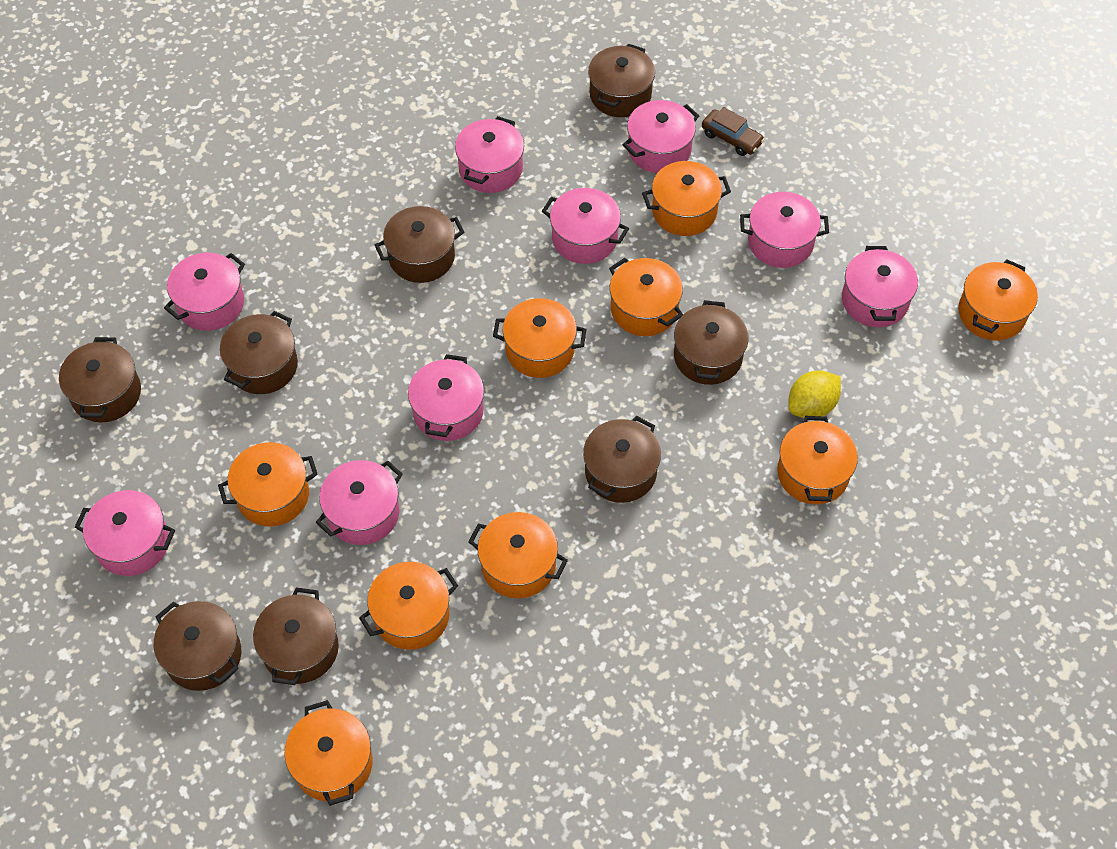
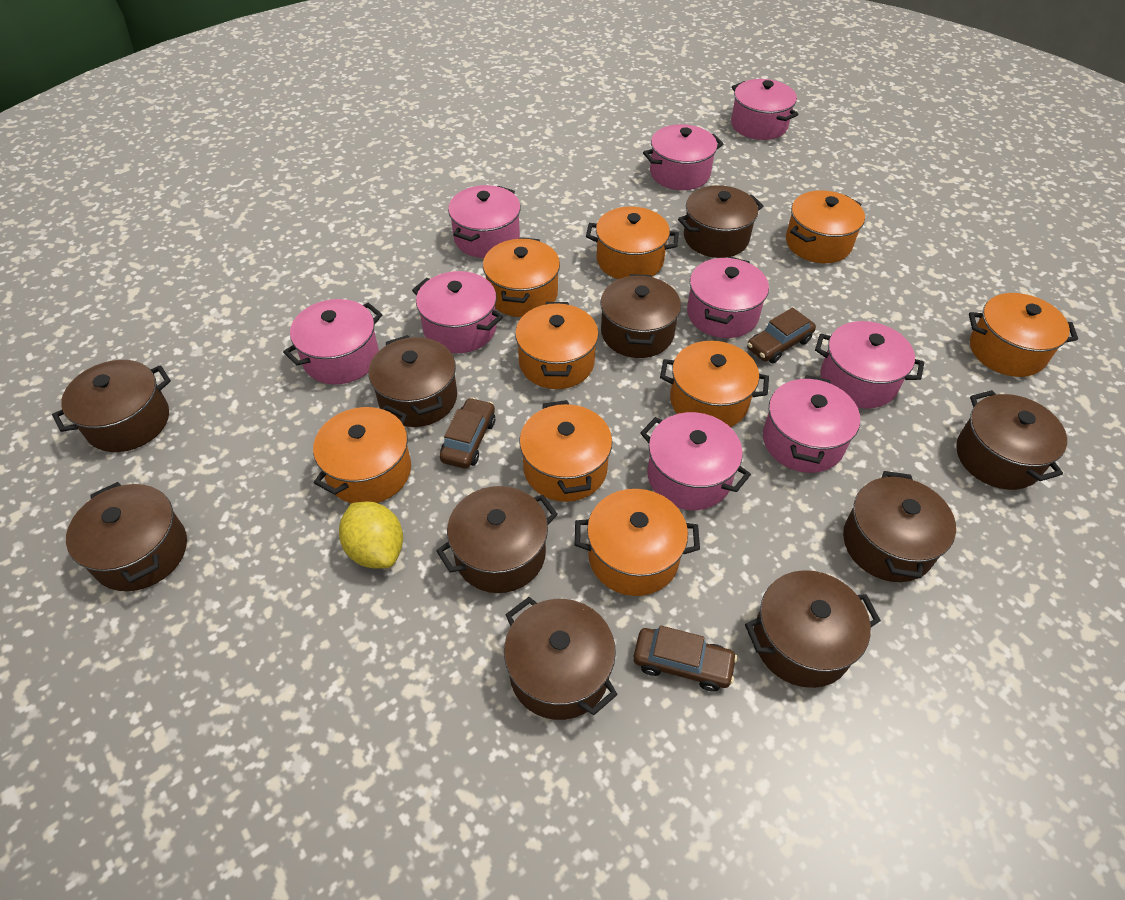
brown car: 1 -> 3
brown pot: 8 -> 10

